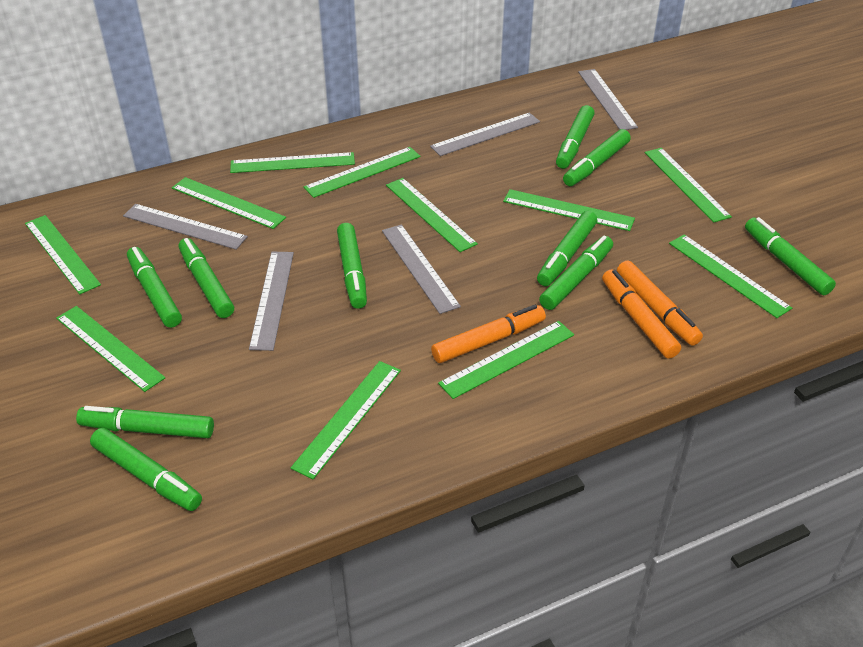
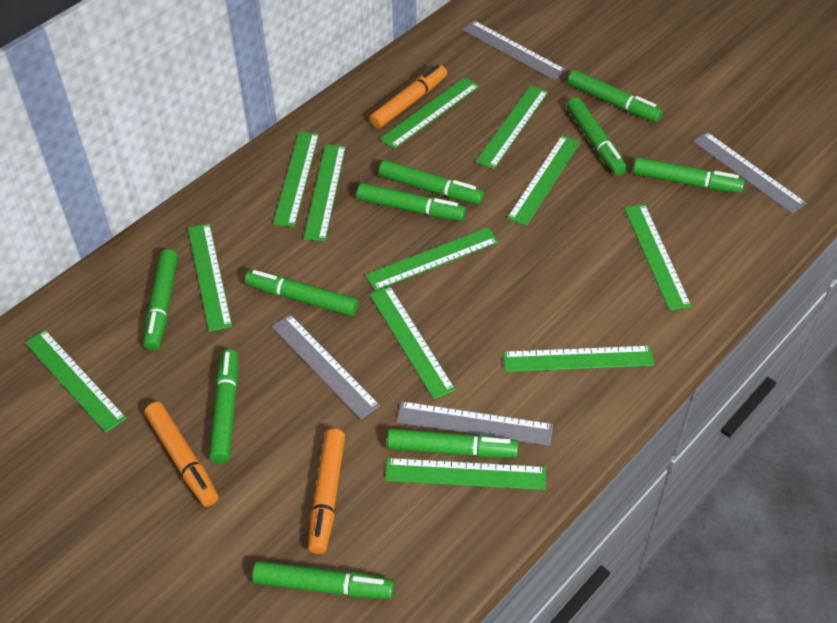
green ruler: 11 -> 12
grey ruler: 5 -> 4

